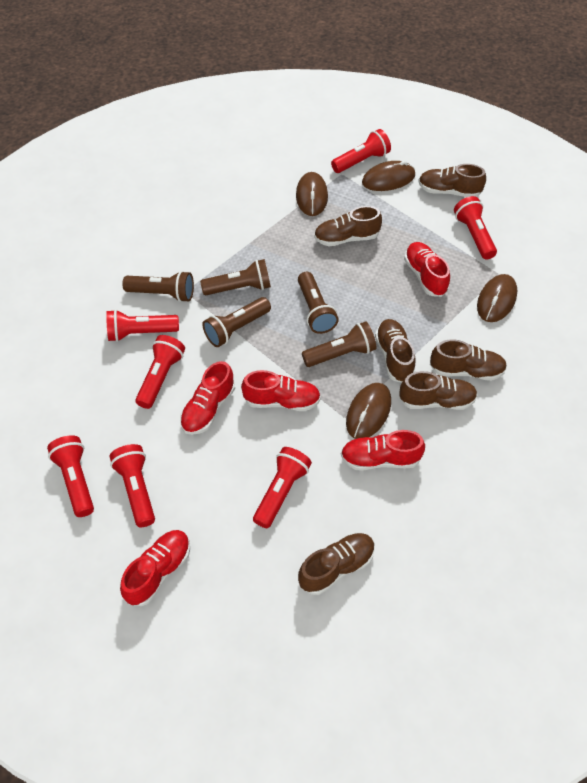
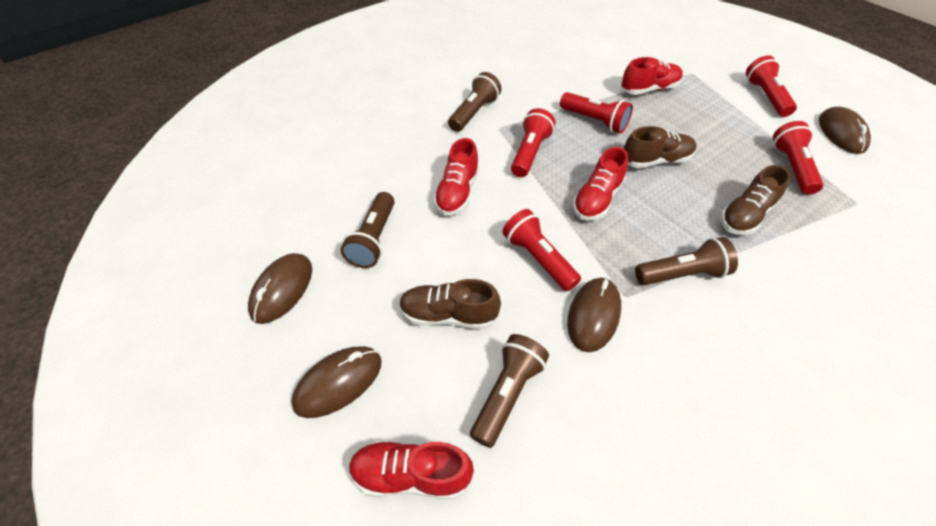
brown flashlight: 5 -> 4
brown shoe: 6 -> 3
red flashlight: 7 -> 5
red shoe: 5 -> 4

